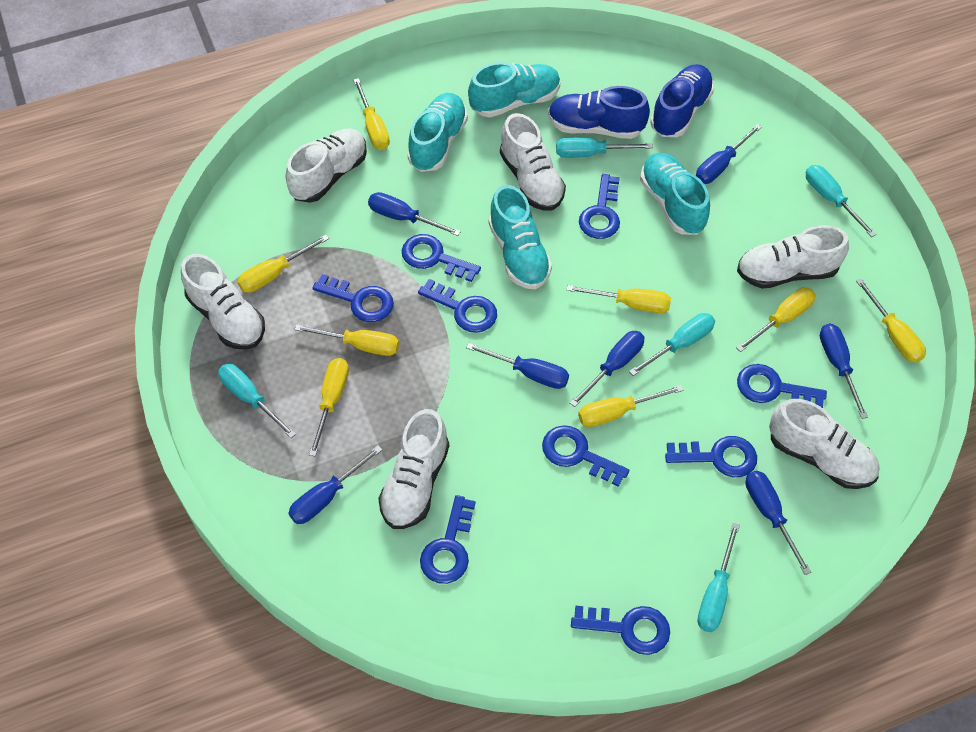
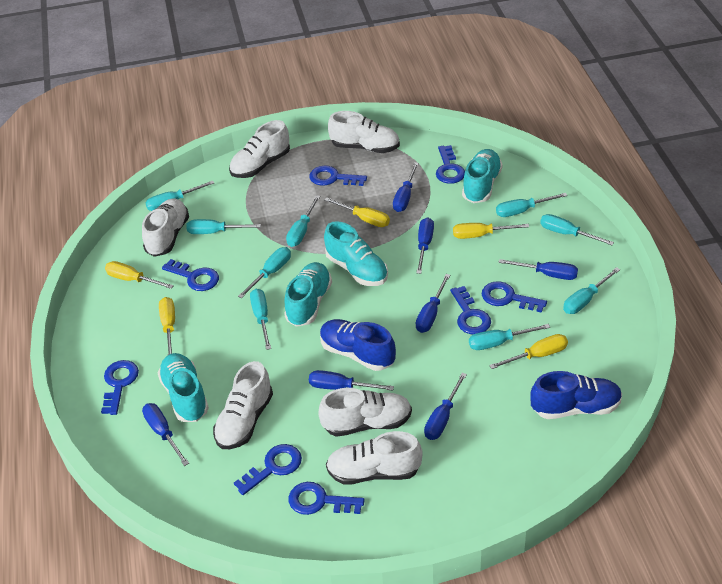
blue key: 9 -> 8
turquoise screwdriver: 5 -> 9
yellow screwdriver: 8 -> 5

